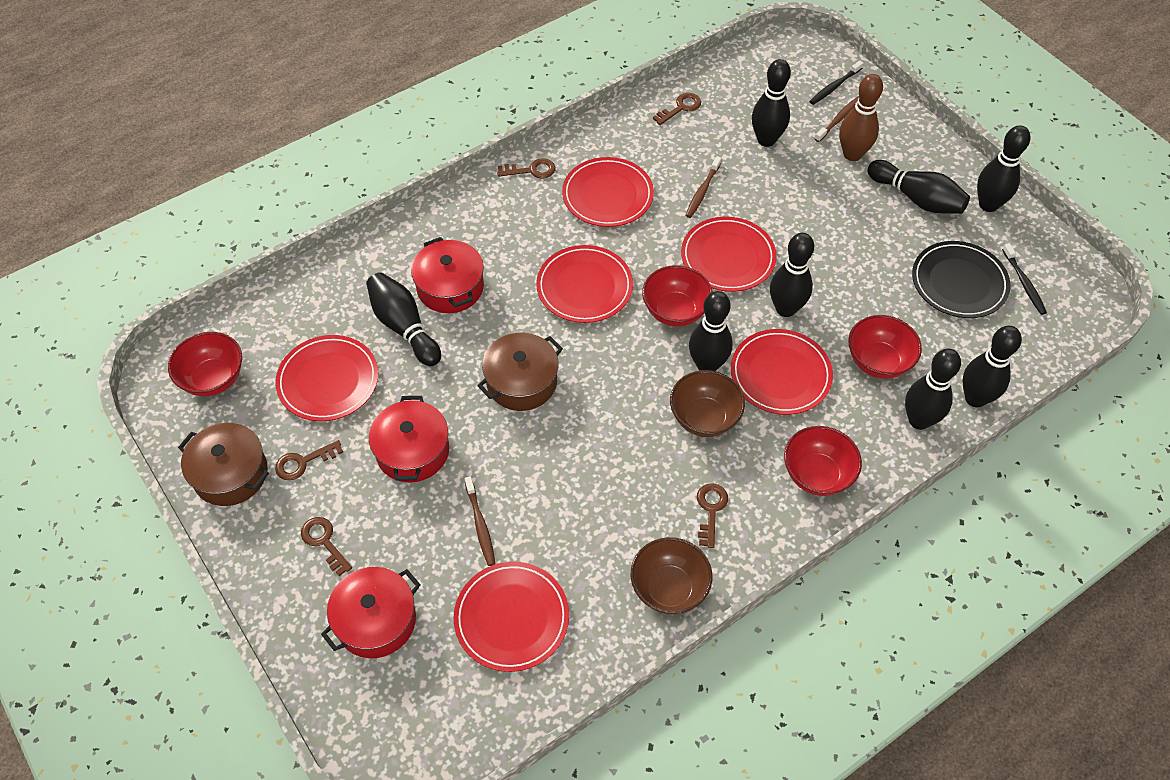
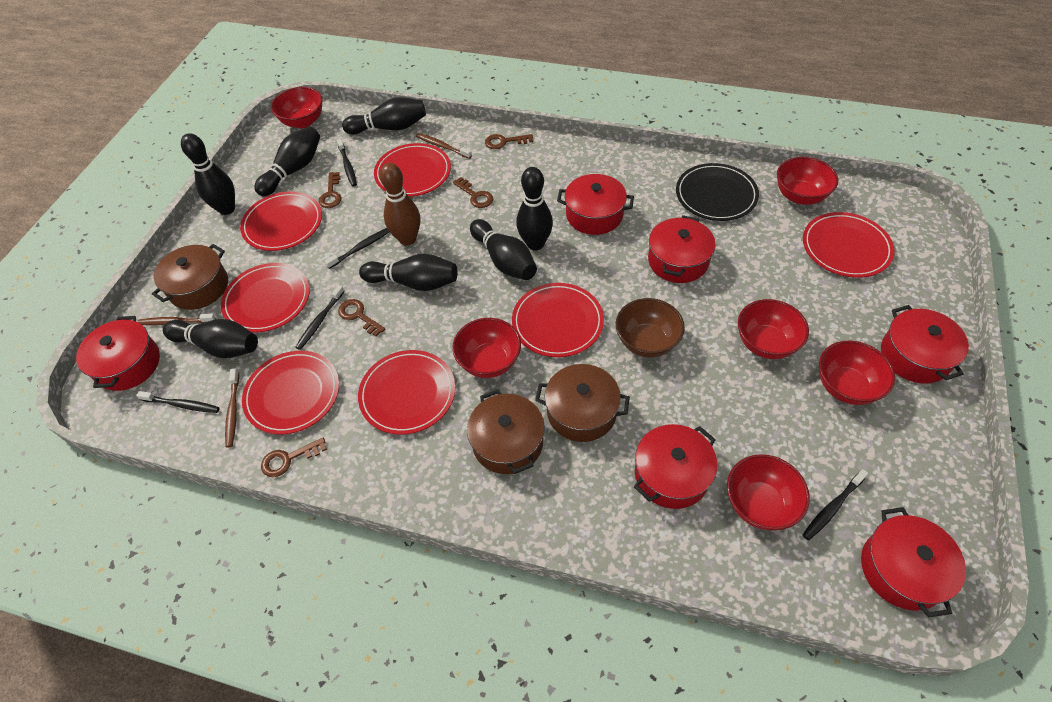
black bowling pin: 8 -> 7
black toothbrush: 2 -> 5
brown bowl: 2 -> 1
brown pot: 2 -> 3
red bowl: 4 -> 6
red plate: 6 -> 7
red pot: 3 -> 6

